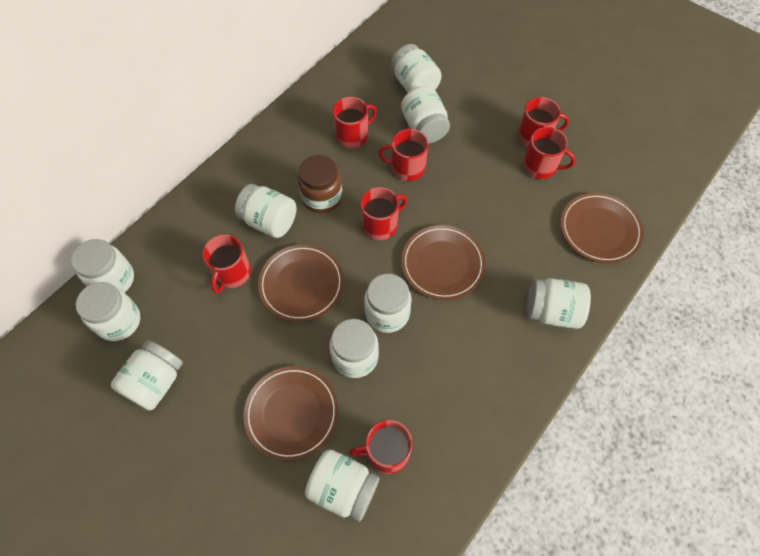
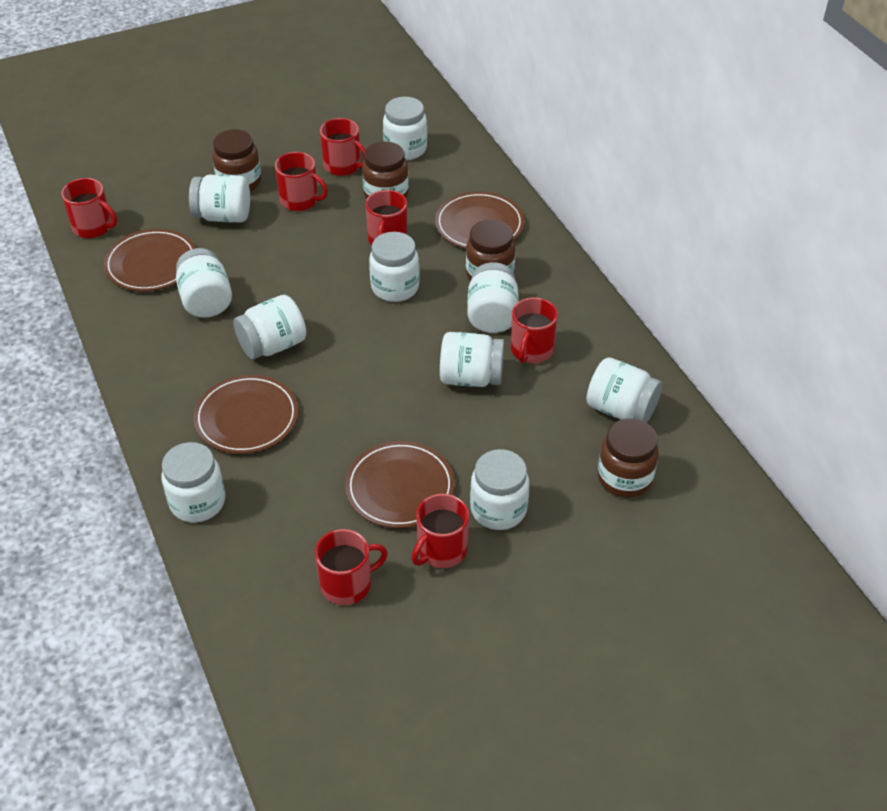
brown jar: 1 -> 4

